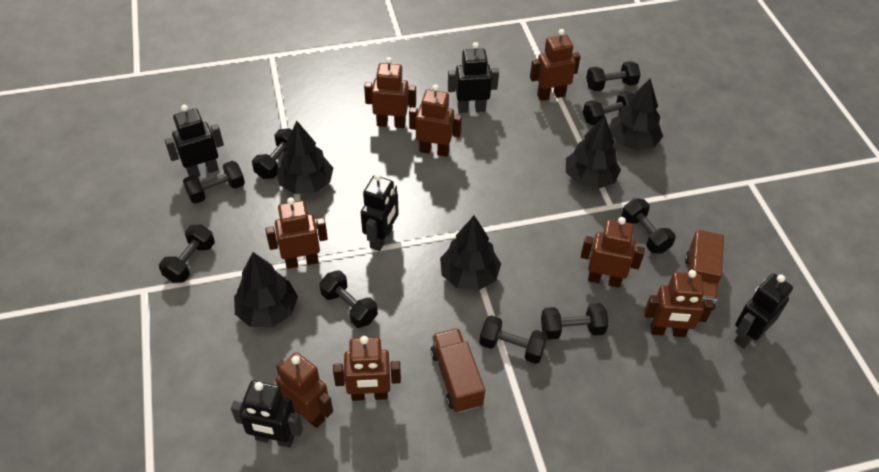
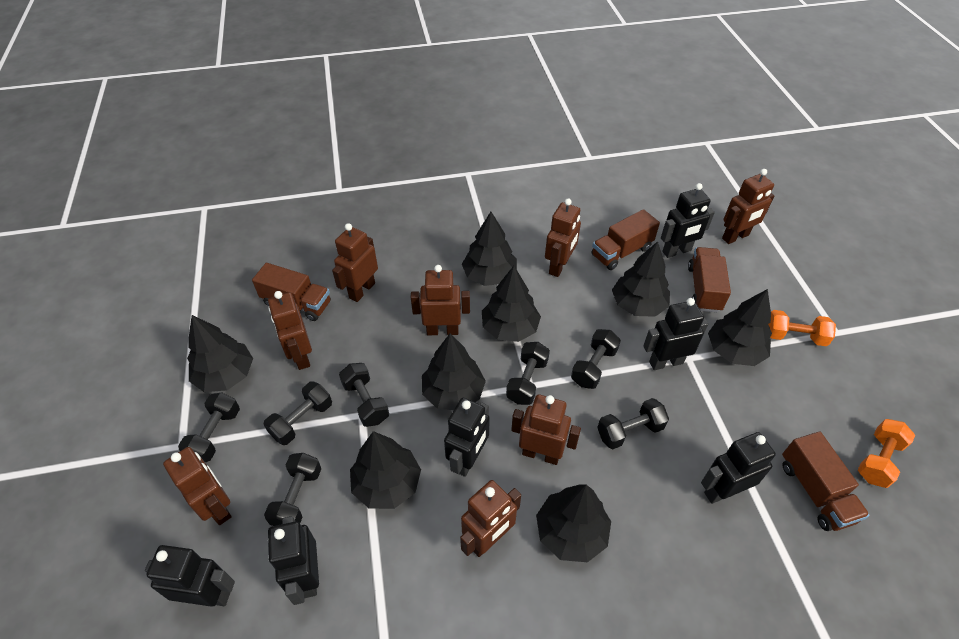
black dumbbell: 9 -> 7
black robot: 5 -> 6
black tree: 5 -> 8
brown truck: 2 -> 4
orange dumbbell: 0 -> 2

